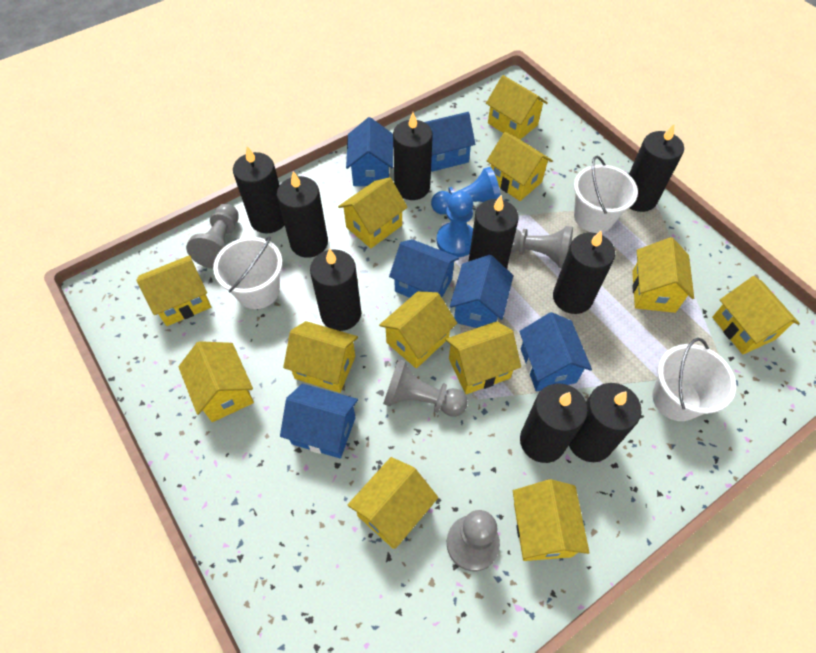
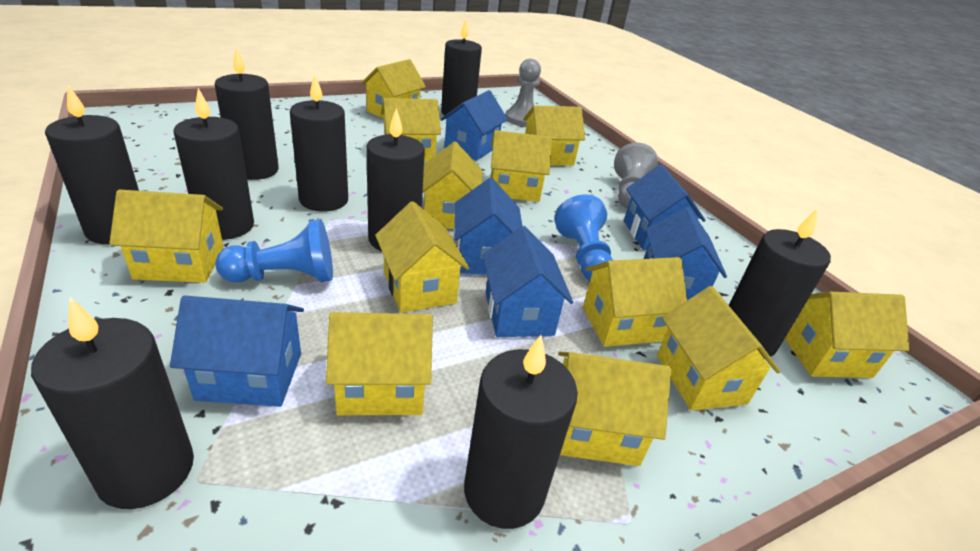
grey pawn: 4 -> 2
white bucket: 3 -> 0

